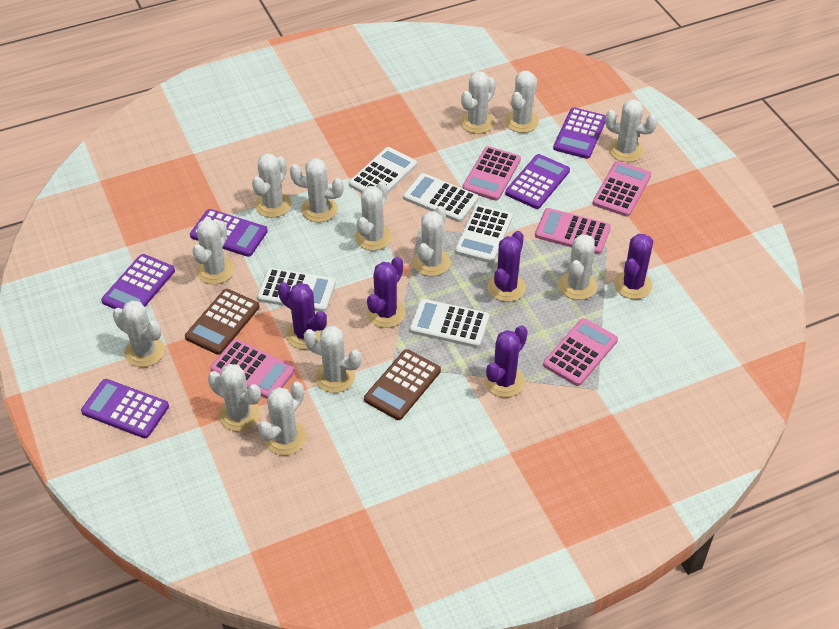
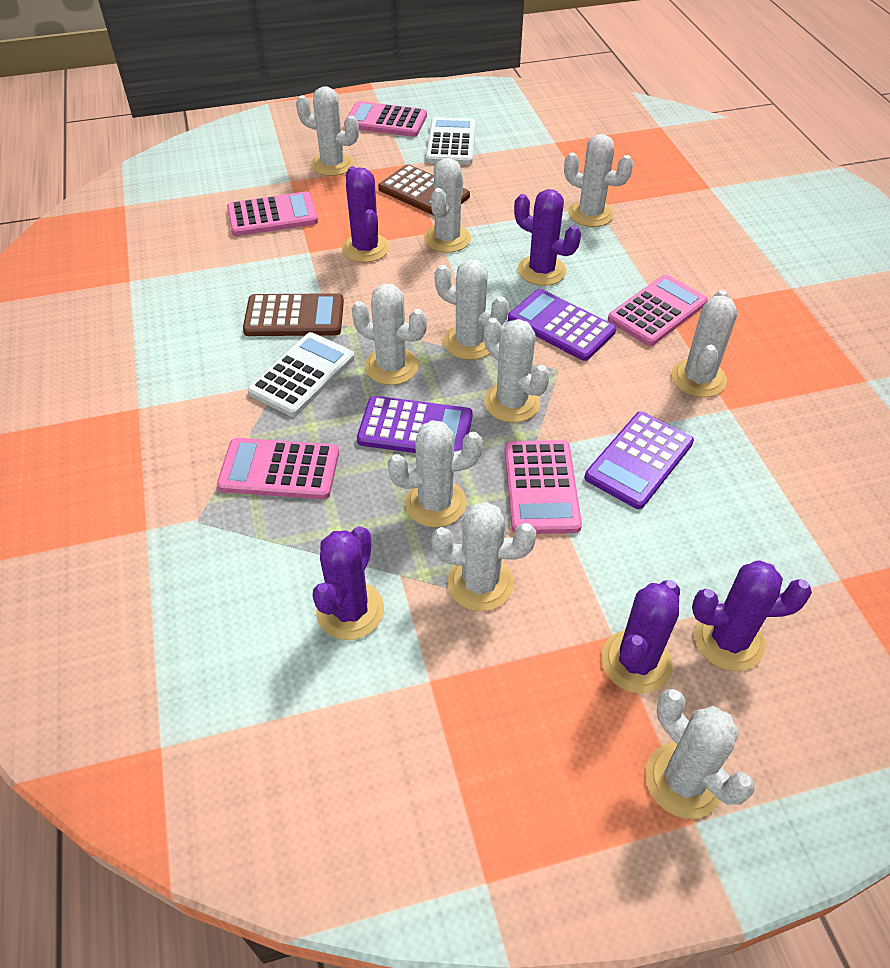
purple calculator: 5 -> 3
white cactus: 13 -> 10
white calculator: 5 -> 2

